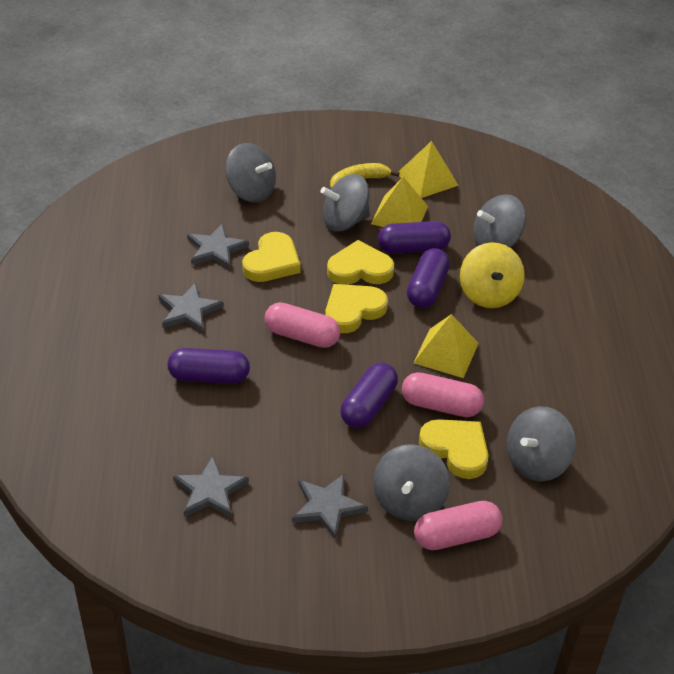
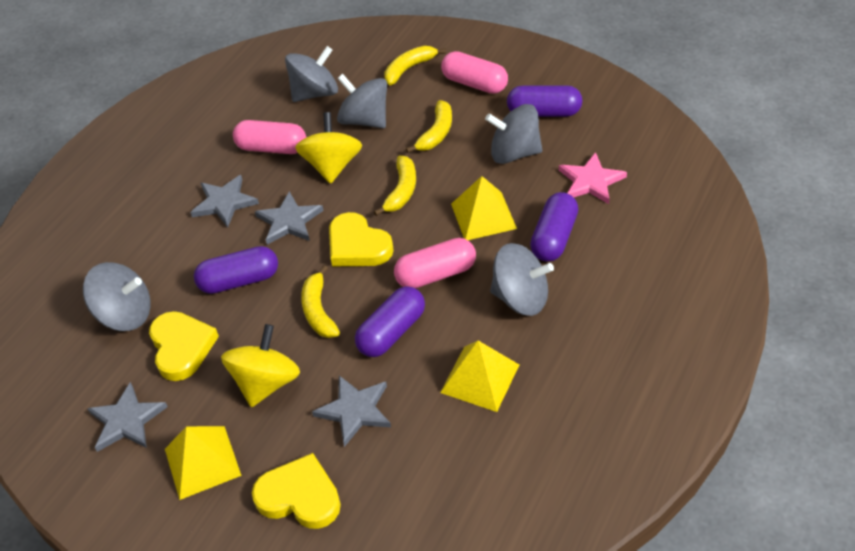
pink star: 0 -> 1
yellow banana: 1 -> 4
yellow heart: 4 -> 3
yellow spinning top: 1 -> 2

